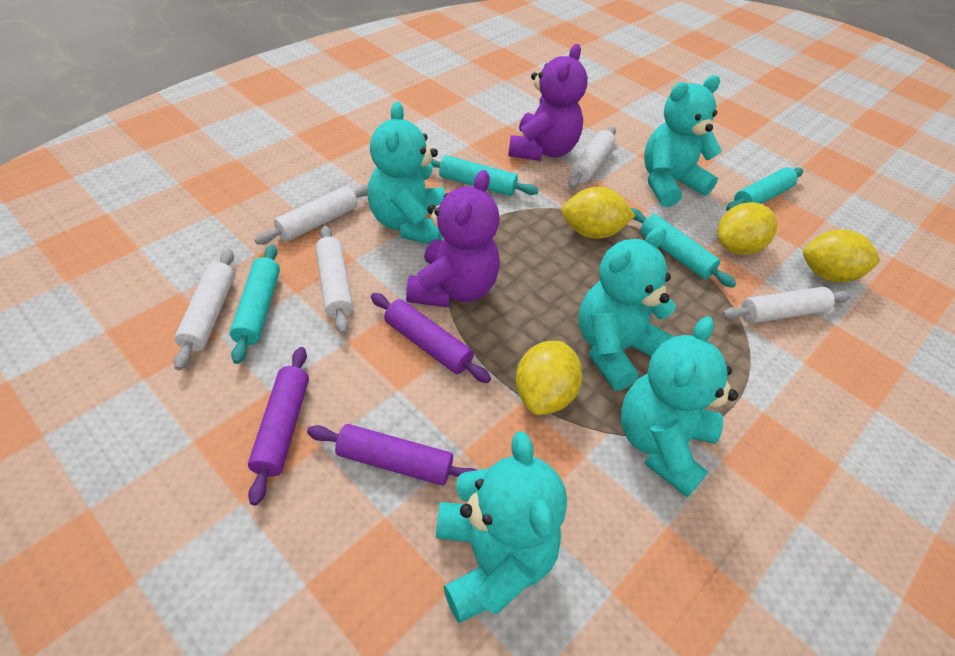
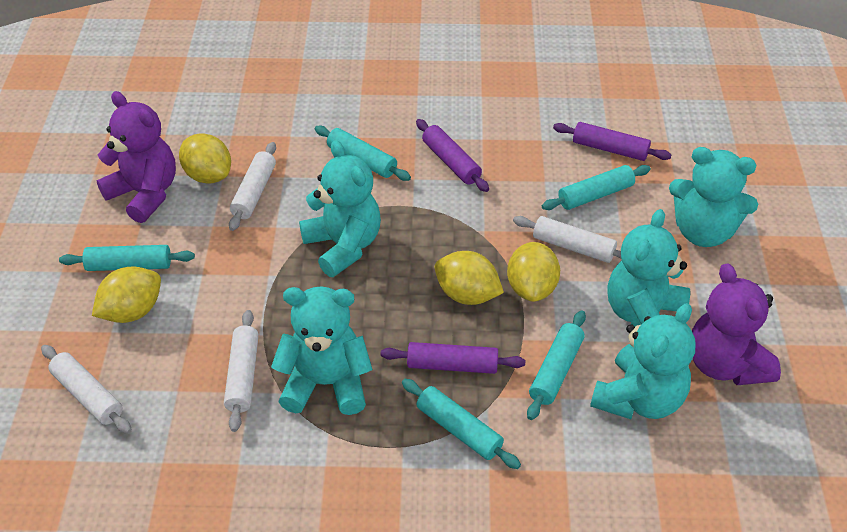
turquoise rolling pin: 4 -> 5
white rolling pin: 5 -> 4

